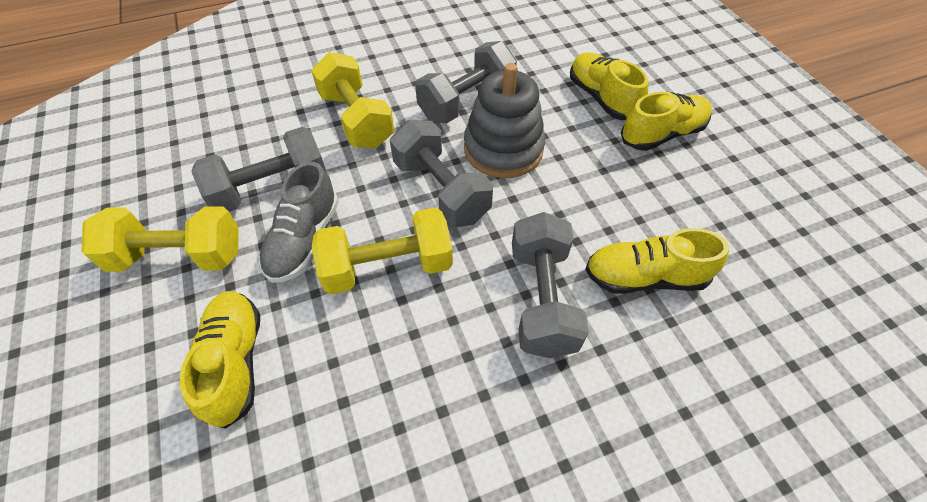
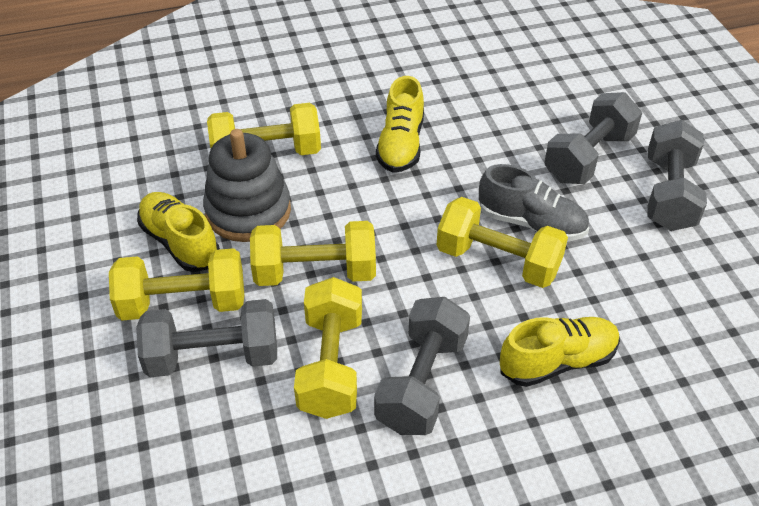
yellow dumbbell: 3 -> 5
yellow shoe: 4 -> 3

